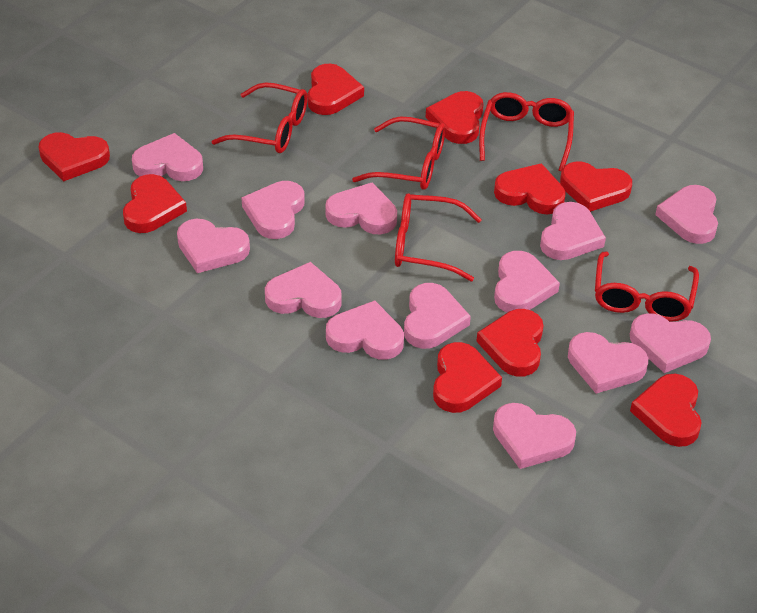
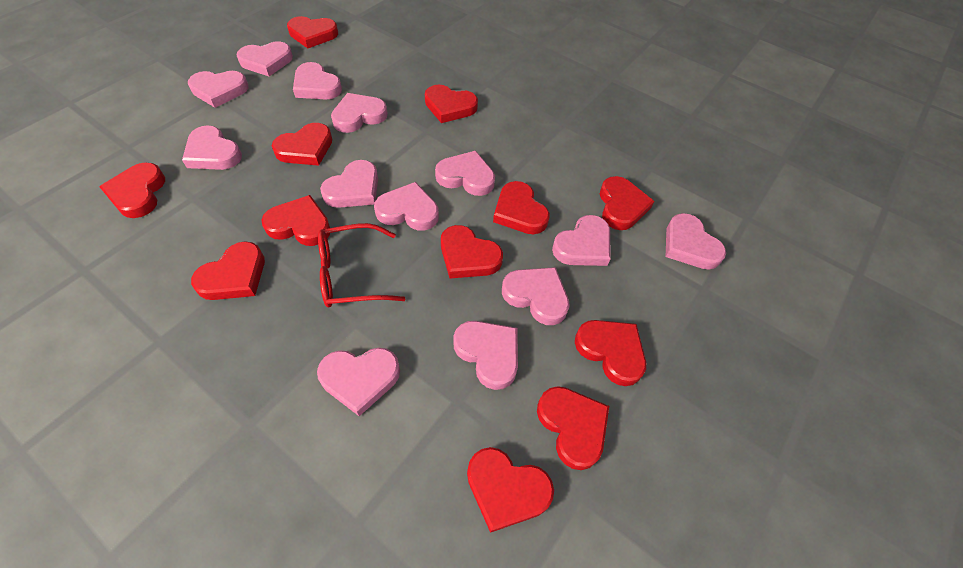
red glasses: 5 -> 1
red heart: 9 -> 12

